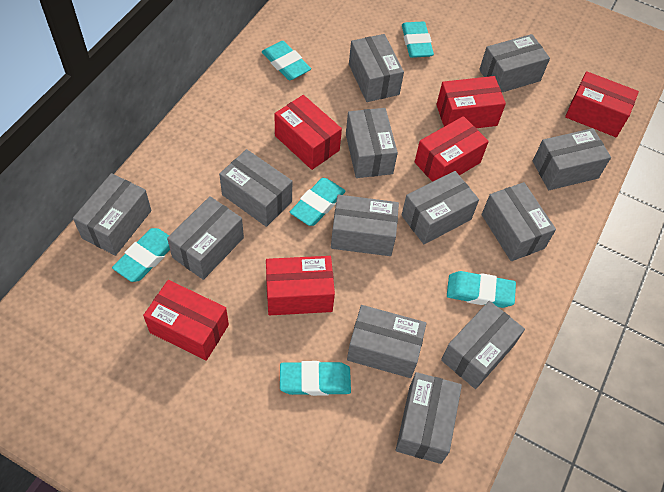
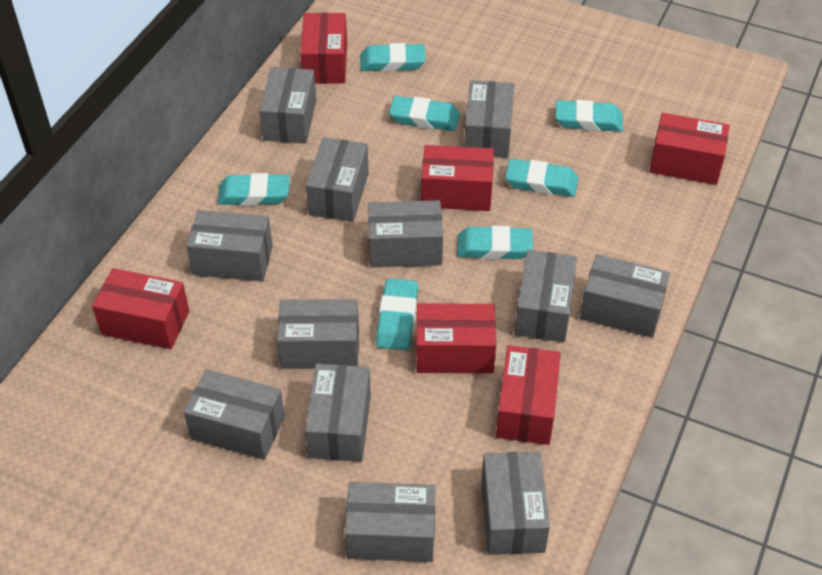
grey box: 13 -> 12
turquoise eraser: 6 -> 7

